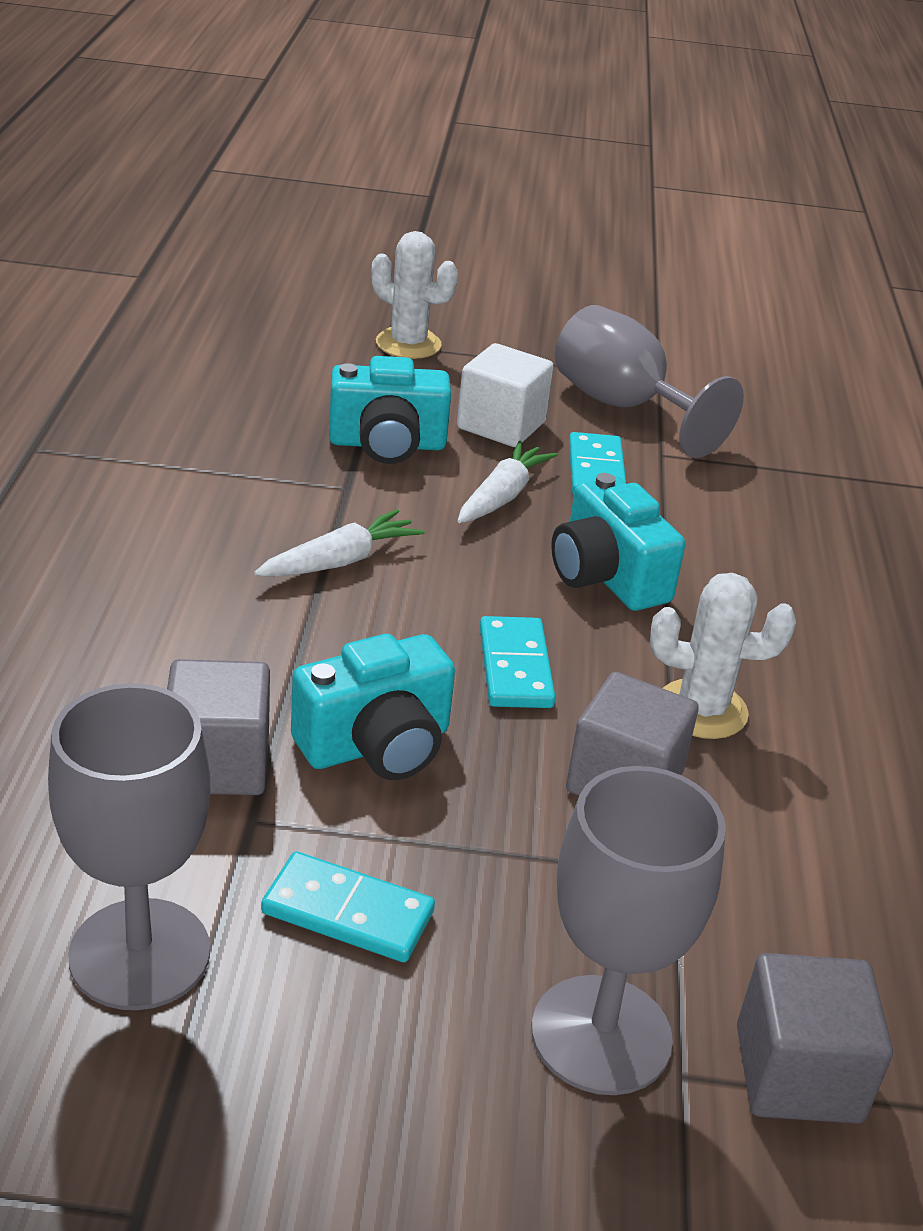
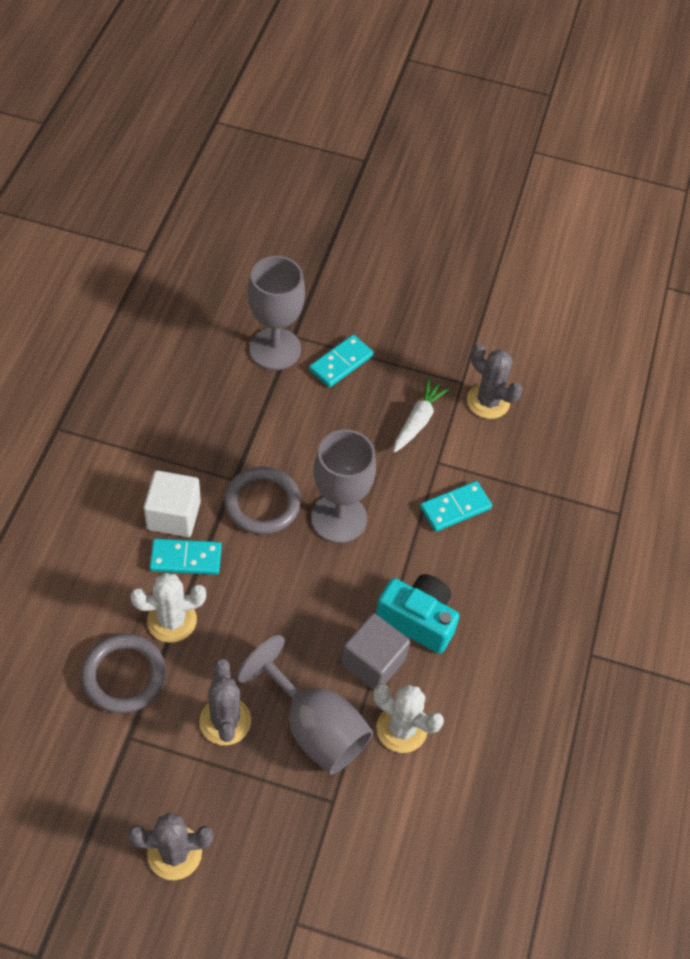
grey cactus: 0 -> 3
grey cube: 3 -> 1
grey ring: 0 -> 2
turquoise camera: 3 -> 1
white carrot: 2 -> 1

